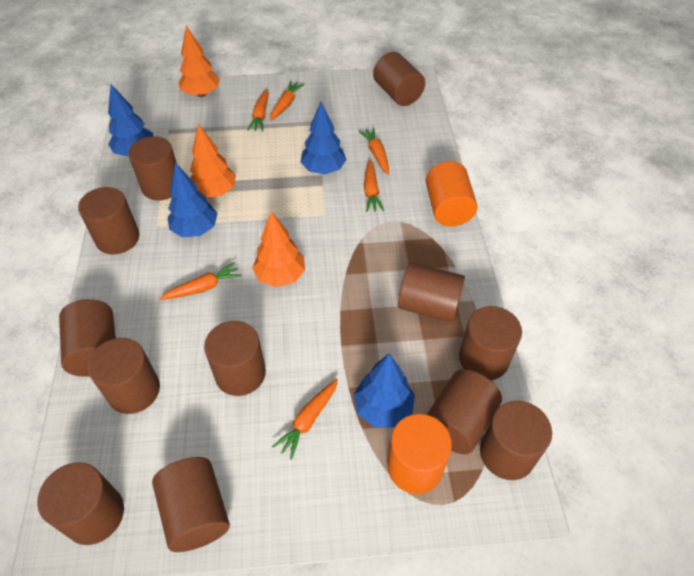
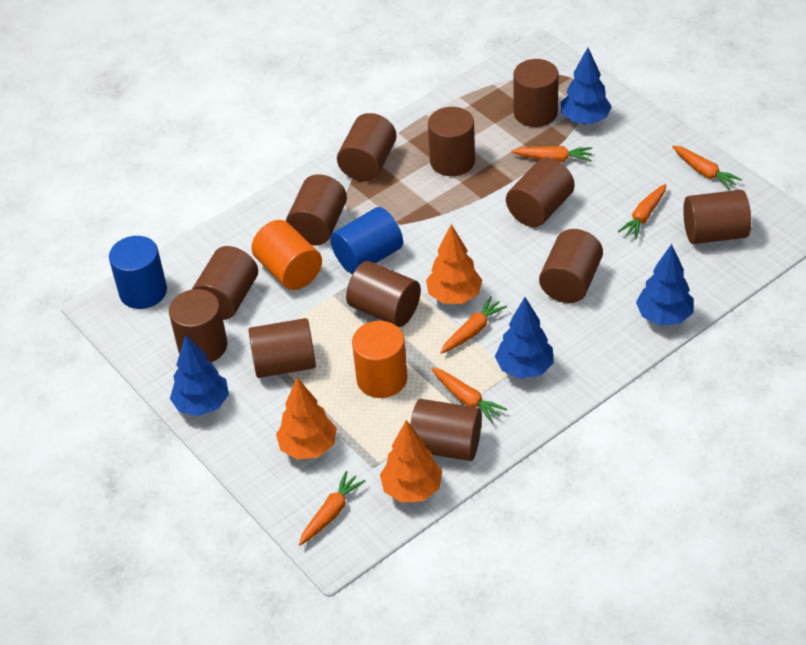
blue cylinder: 0 -> 2

